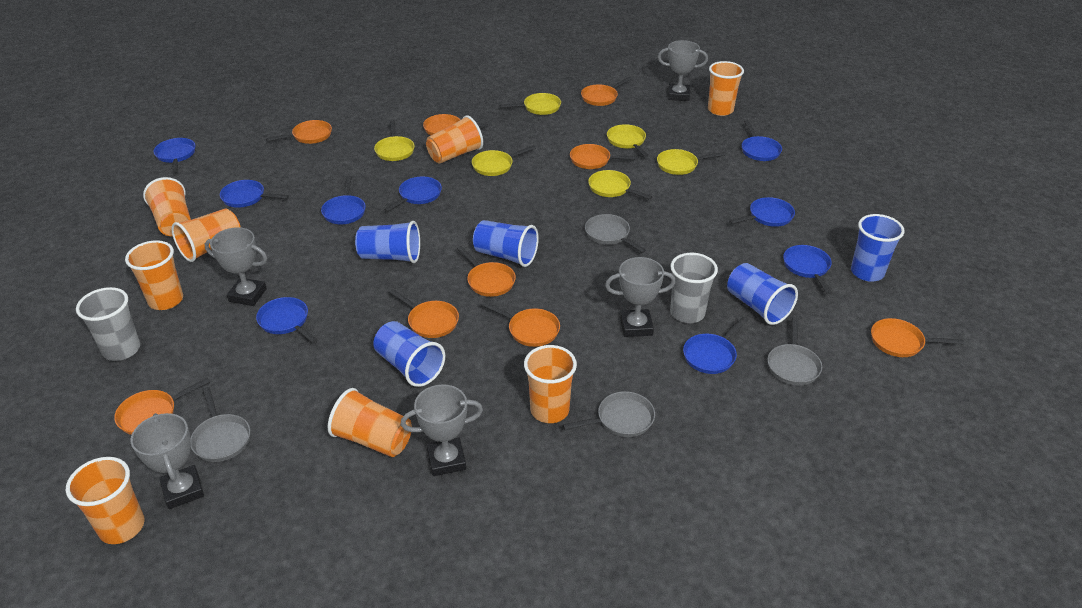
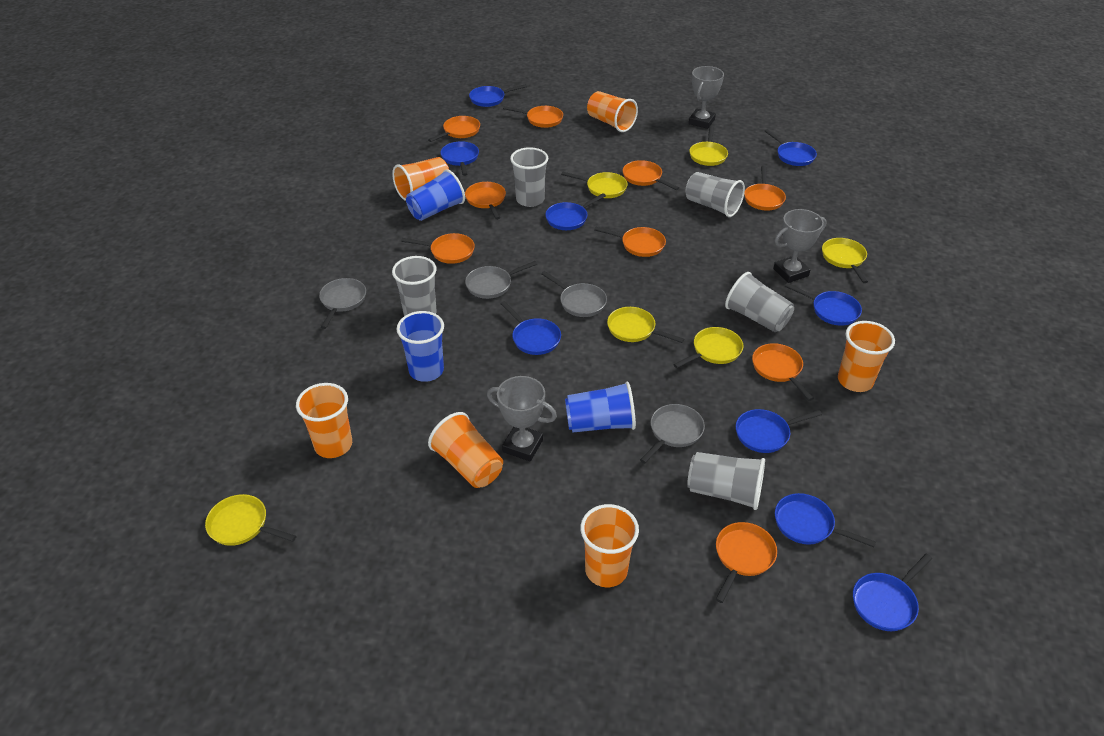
blue cup: 5 -> 3
grey cup: 2 -> 5
grey trophy: 5 -> 3
orange cup: 8 -> 6

